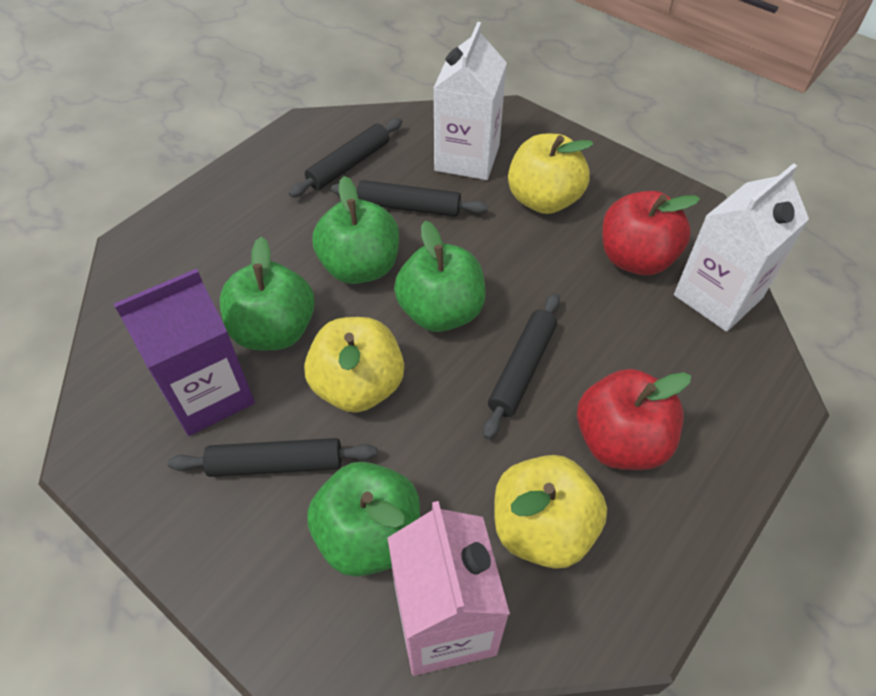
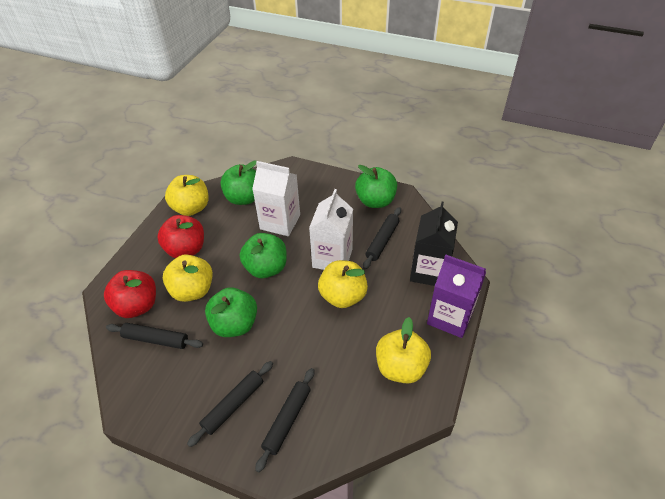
black carton: 0 -> 1
pink carton: 1 -> 0
yellow apple: 3 -> 4

